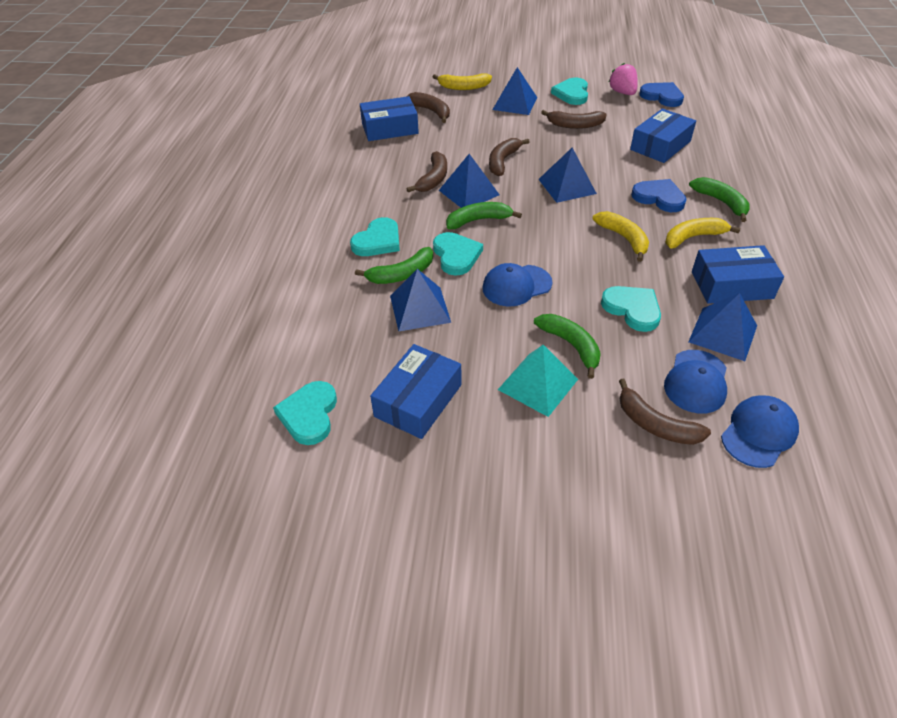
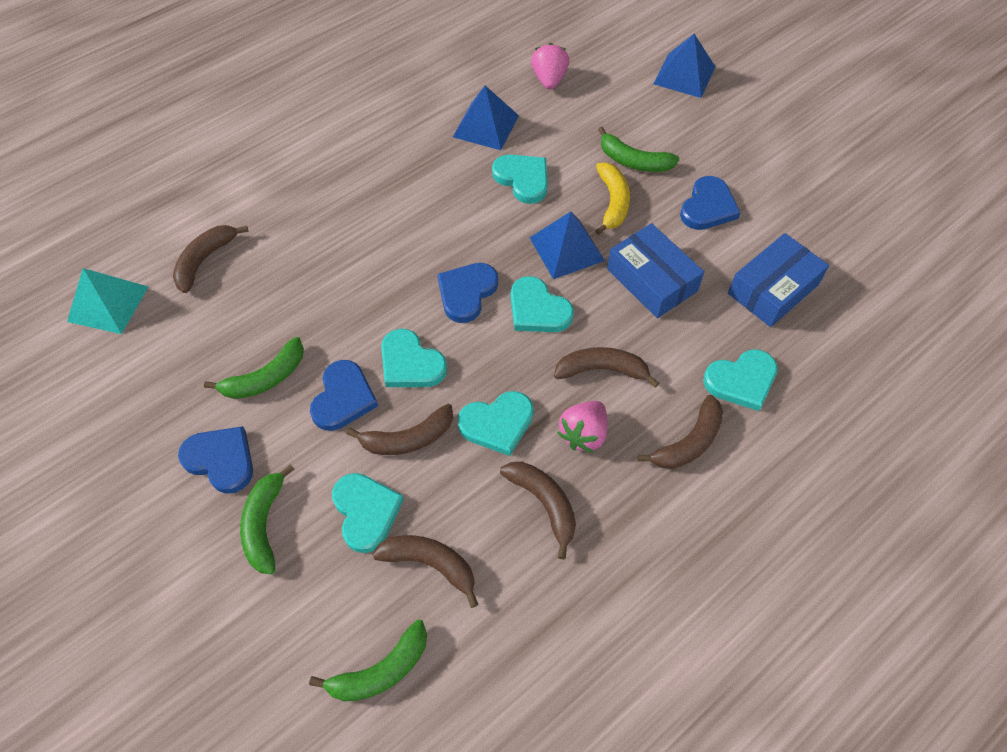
blue box: 4 -> 2
blue cap: 3 -> 0
blue heart: 2 -> 4
blue pyramid: 5 -> 3
brown banana: 5 -> 6
pink strawberry: 1 -> 2
turquoise heart: 5 -> 6
yellow banana: 3 -> 1

